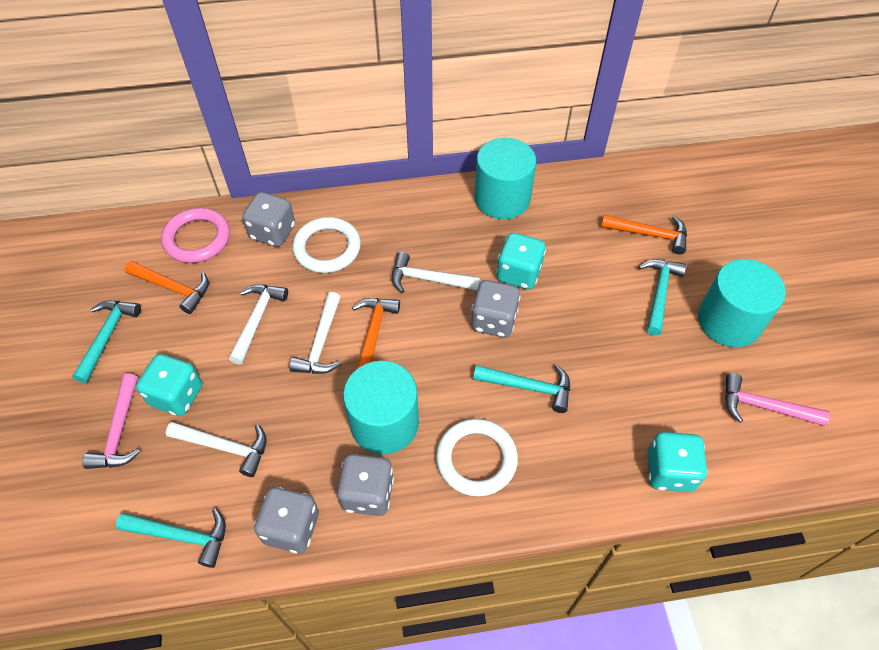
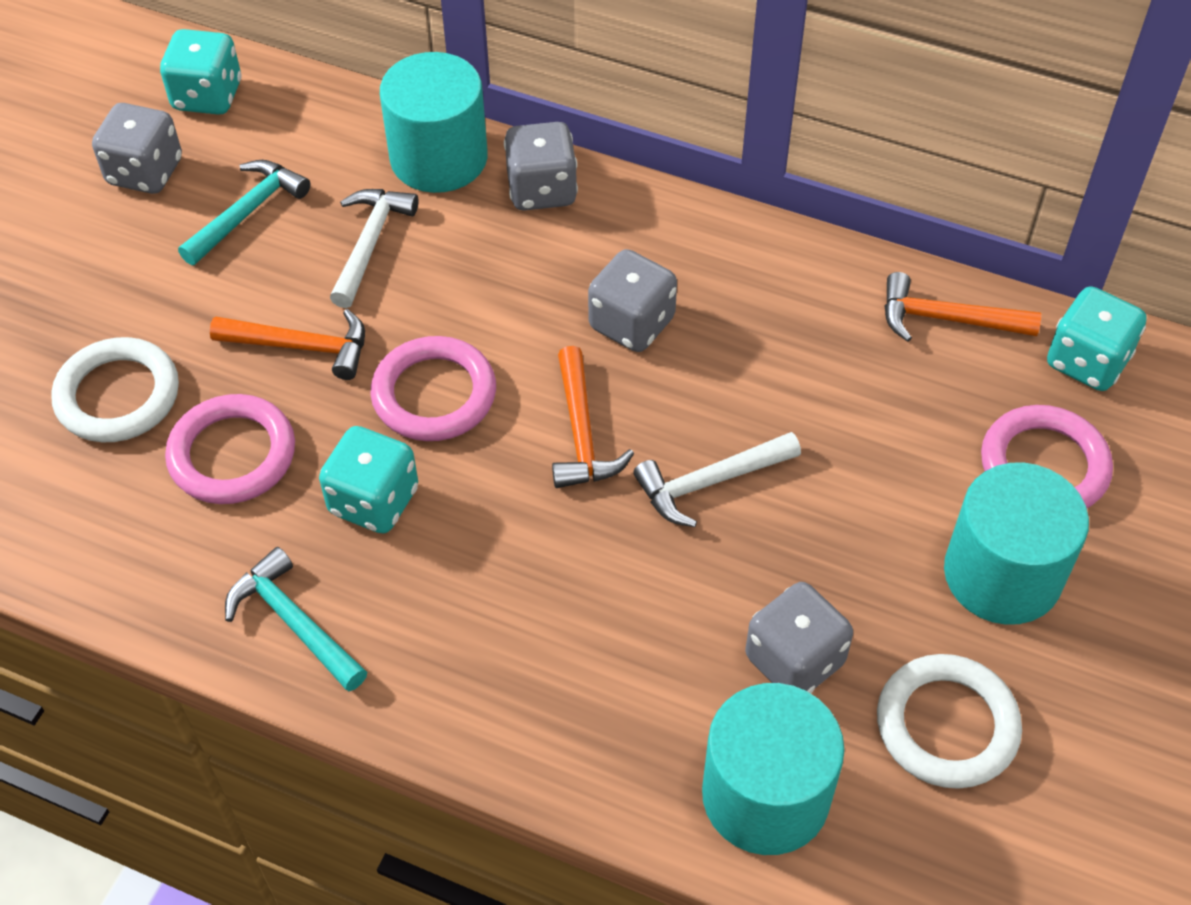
pink hammer: 2 -> 0
pink ring: 1 -> 3
turquoise hammer: 4 -> 2
white hammer: 4 -> 2

